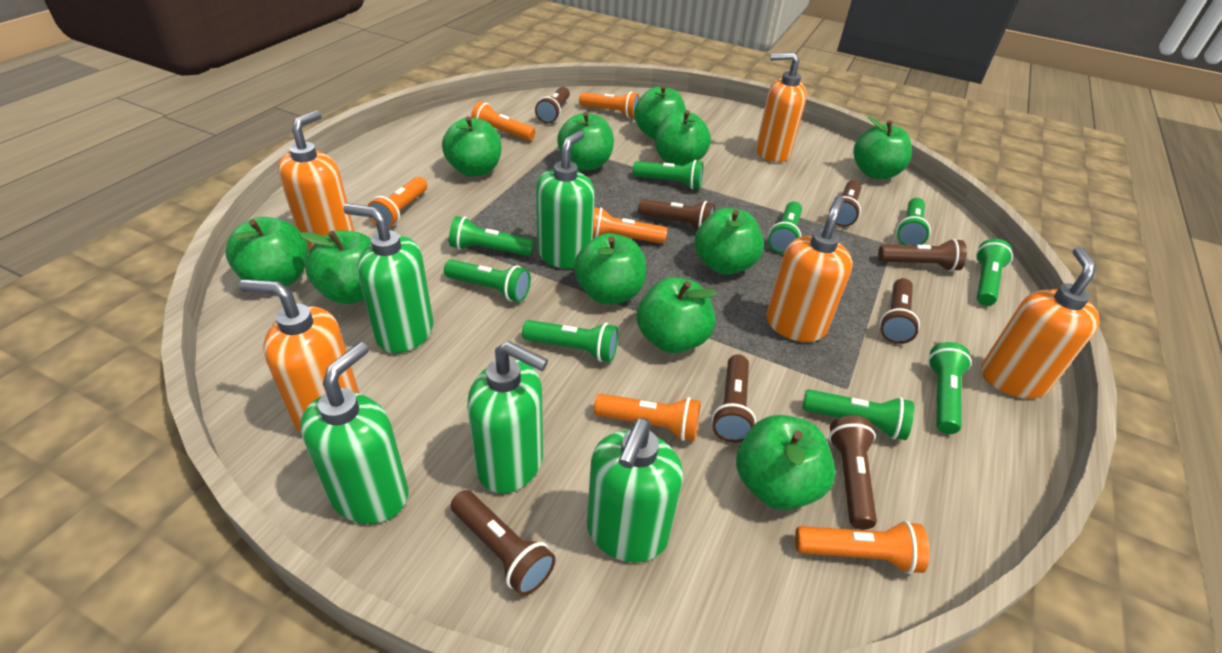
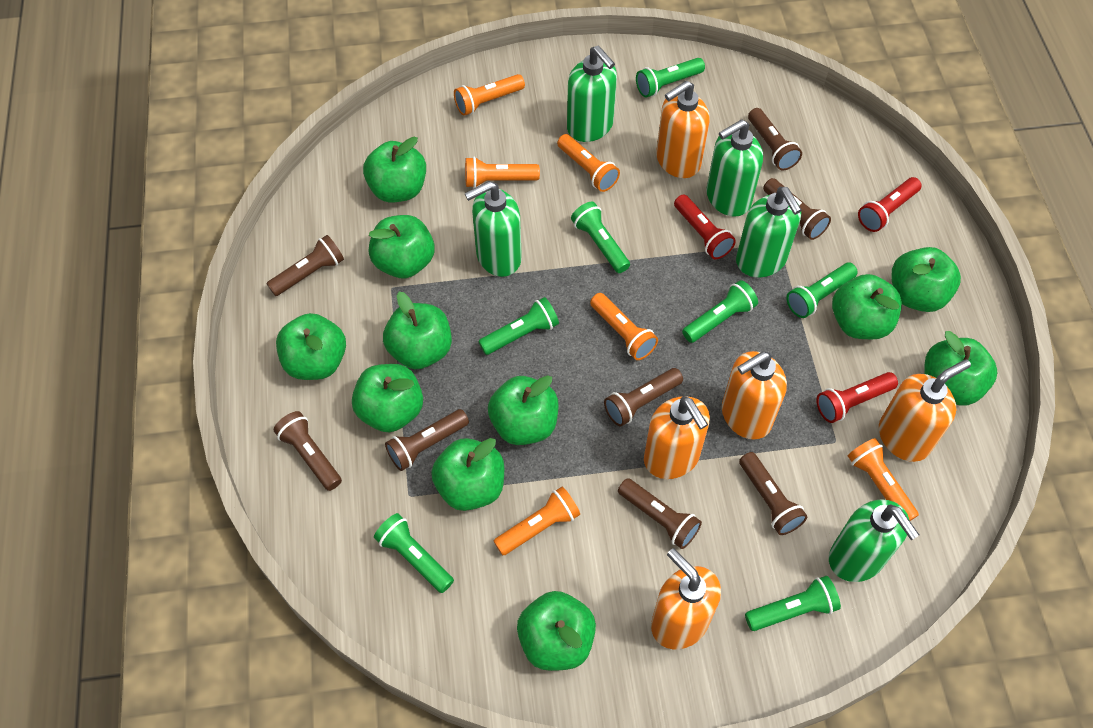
green flashlight: 9 -> 7
red flashlight: 0 -> 3

